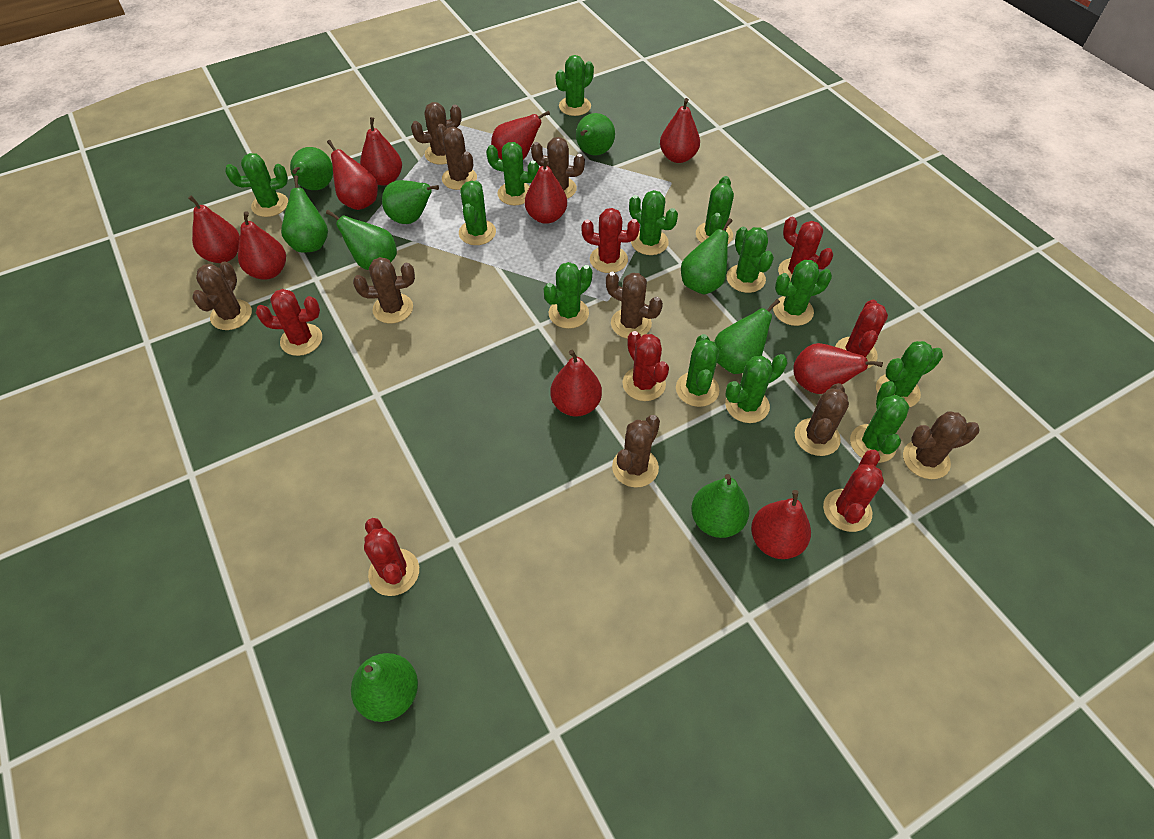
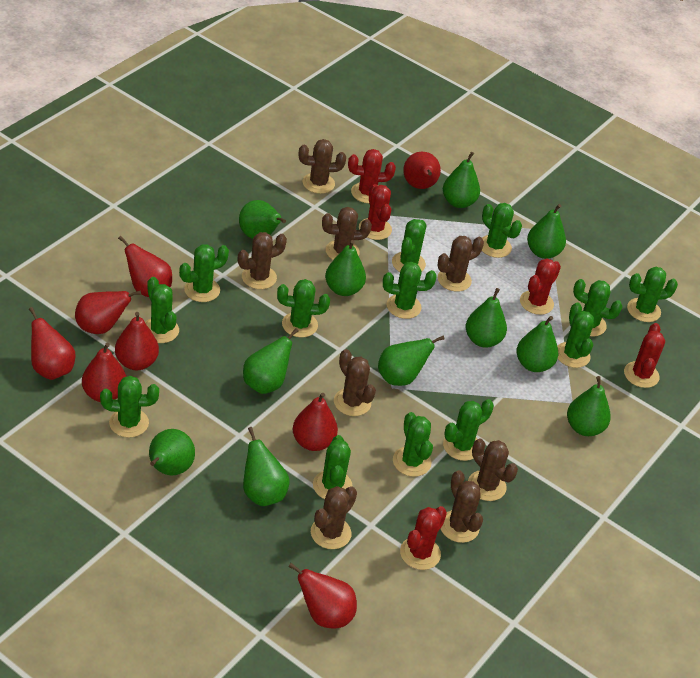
brown cactus: 9 -> 8
green pear: 9 -> 11
red cactus: 7 -> 5
red pear: 10 -> 8

